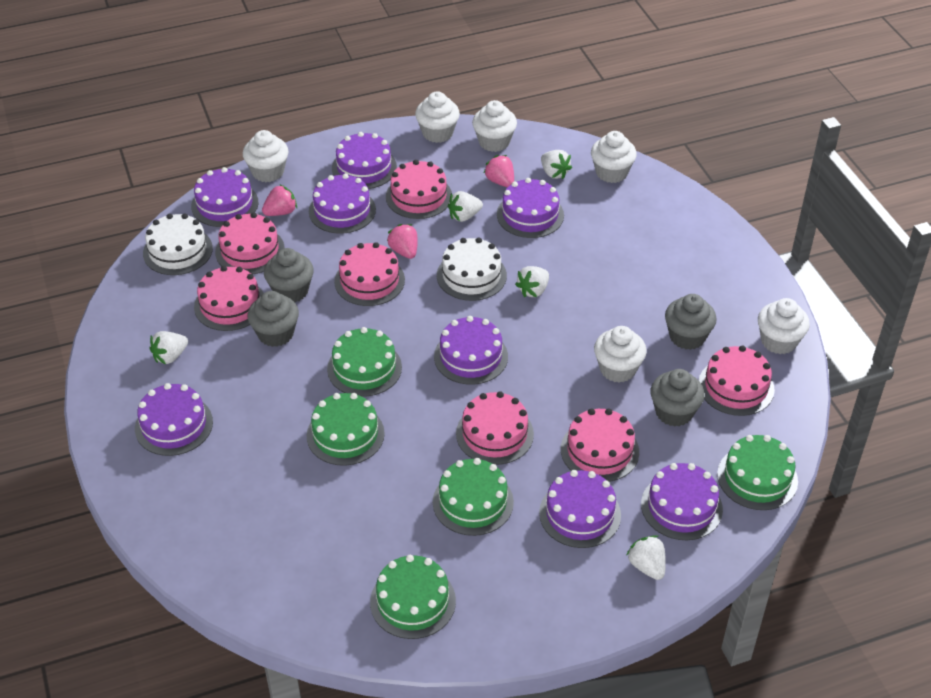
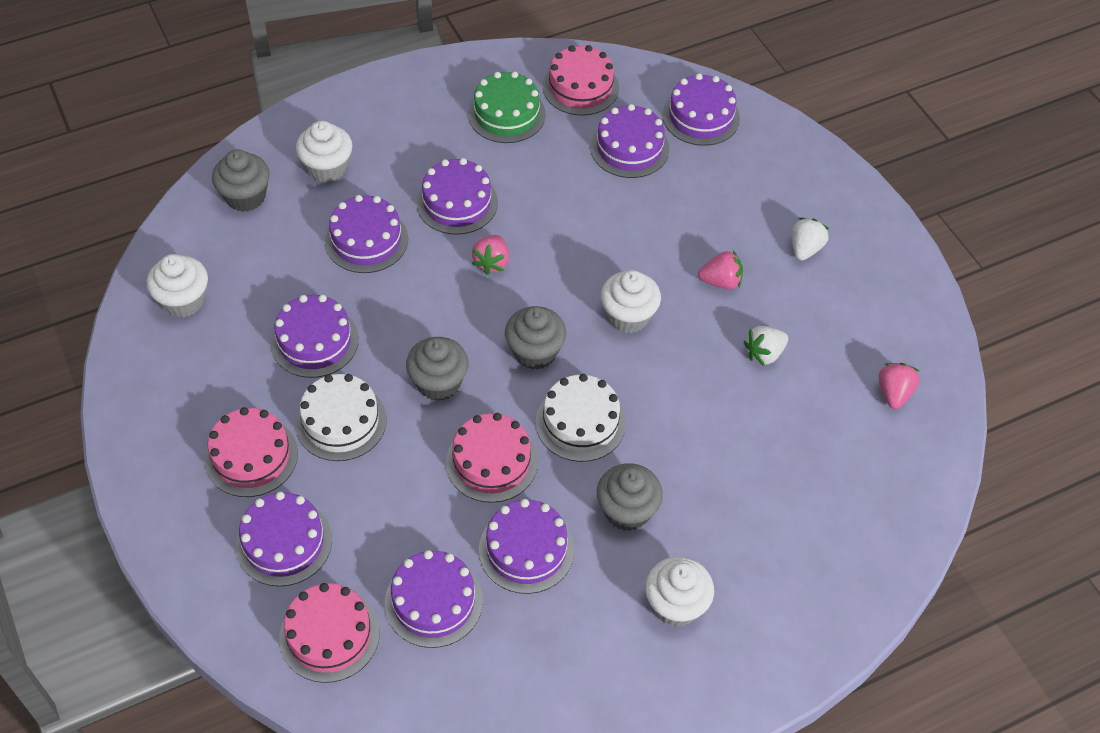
green cake: 5 -> 1
pink cake: 7 -> 4
white cupcake: 6 -> 4
white strawberry: 5 -> 2

